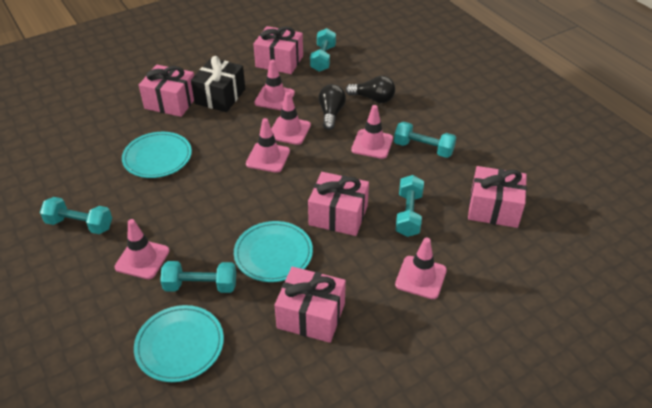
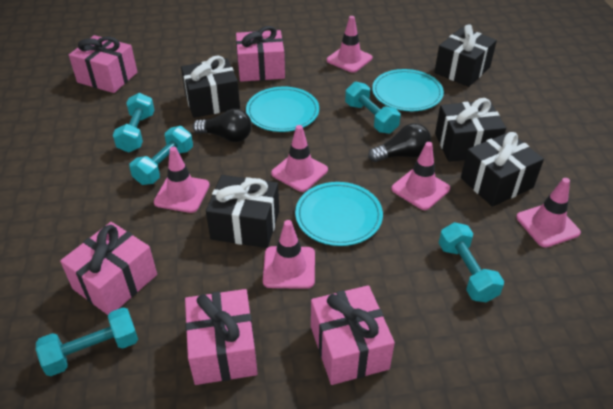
black gift: 1 -> 5

